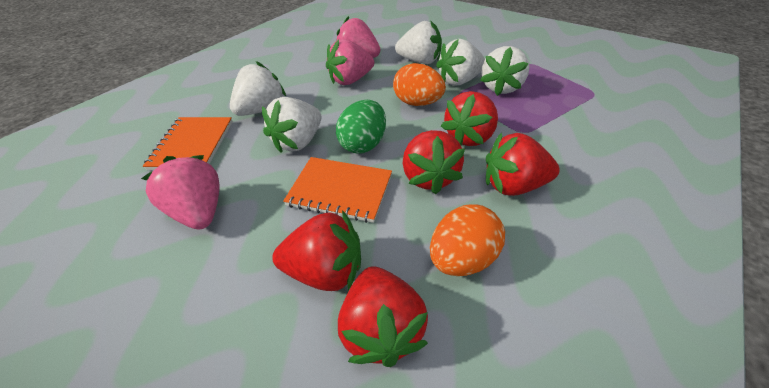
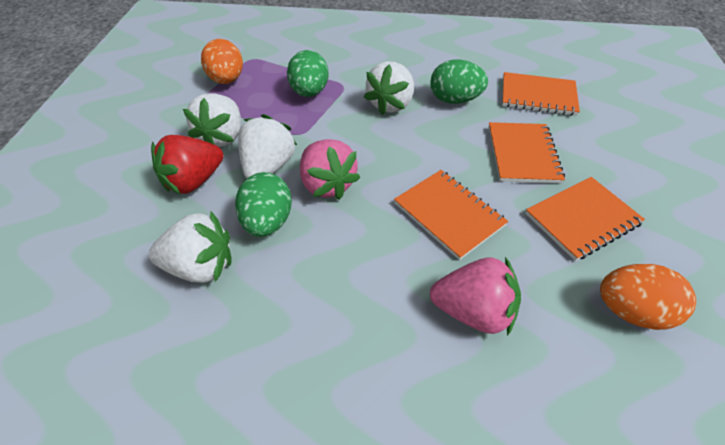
green egg: 1 -> 3
orange notebook: 2 -> 4
pink strawberry: 3 -> 2
red strawberry: 5 -> 1
white strawberry: 5 -> 4

